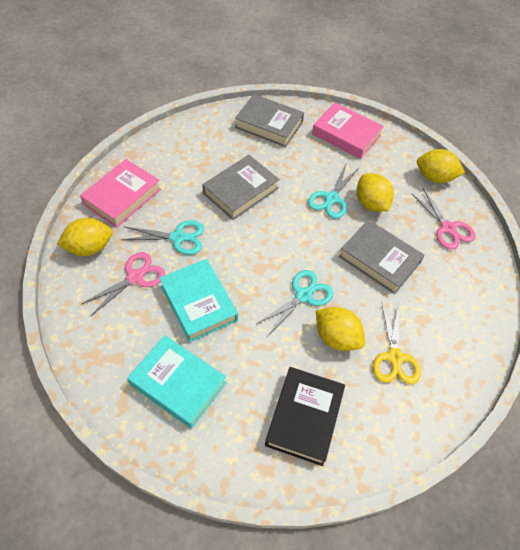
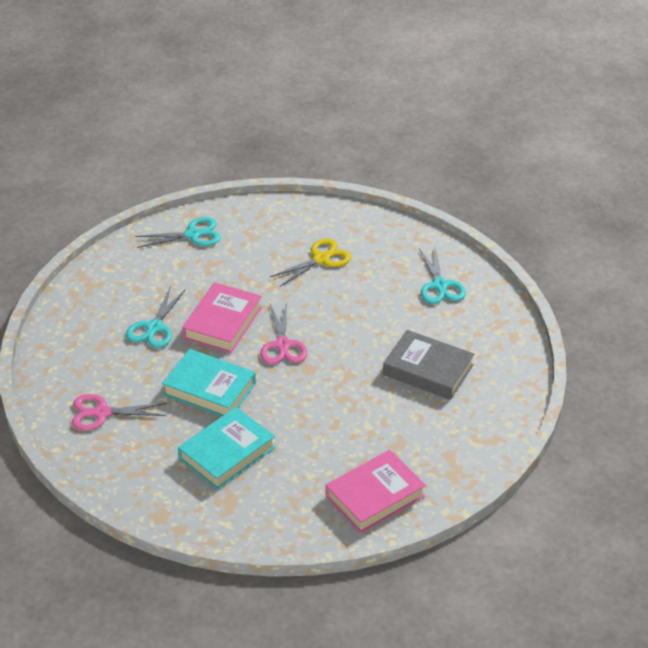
black book: 1 -> 0
grey book: 3 -> 1
yellow lemon: 4 -> 0

